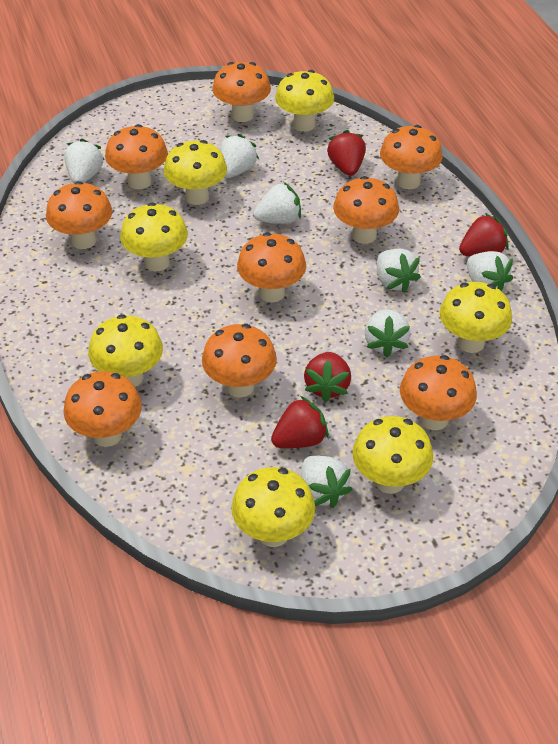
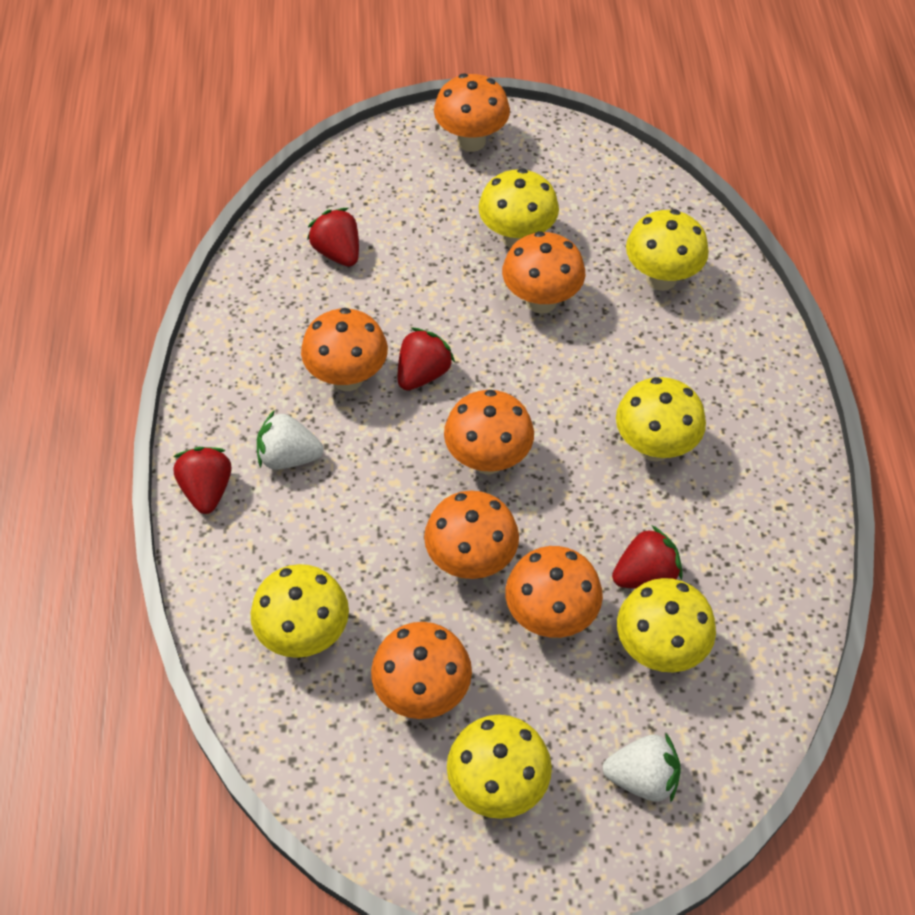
orange mushroom: 9 -> 7
white strawberry: 7 -> 2
yellow mushroom: 7 -> 6

